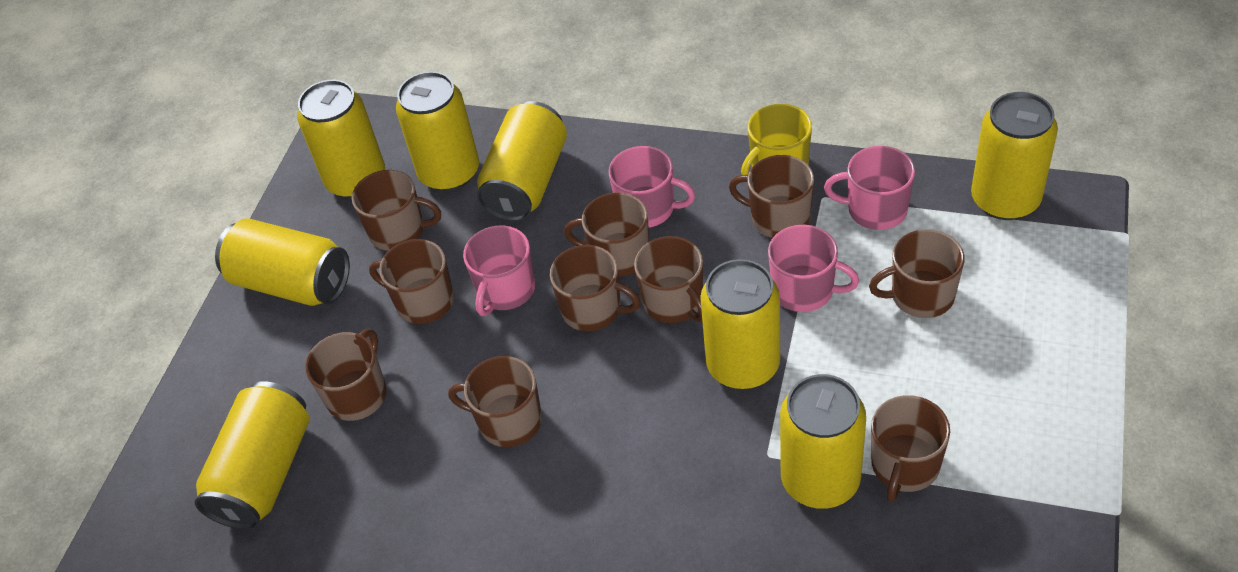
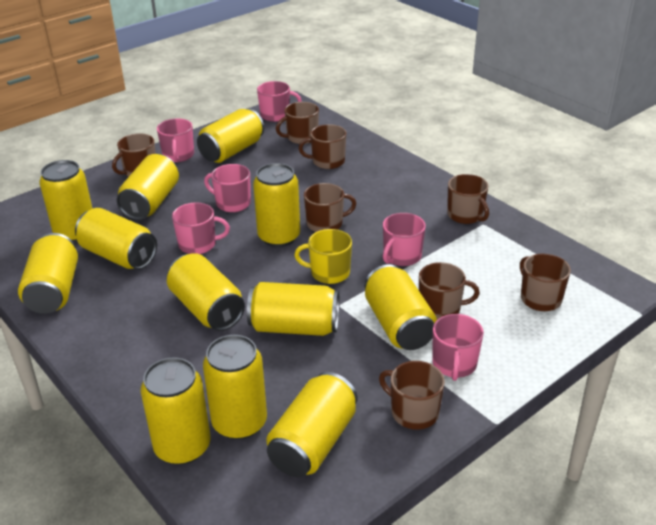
brown mug: 10 -> 8
pink mug: 4 -> 6
yellow can: 8 -> 12

